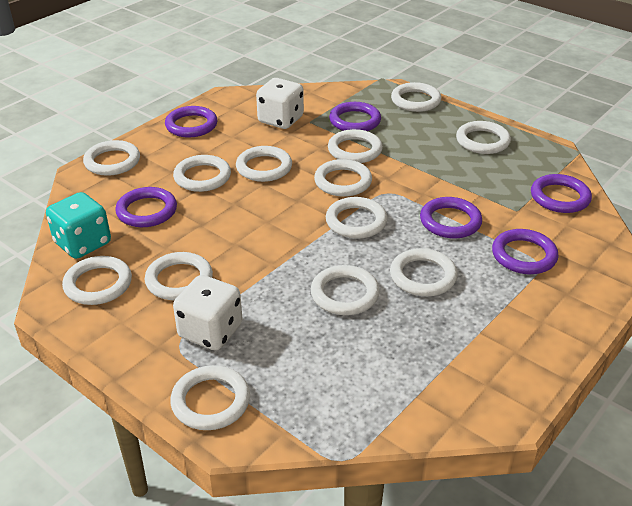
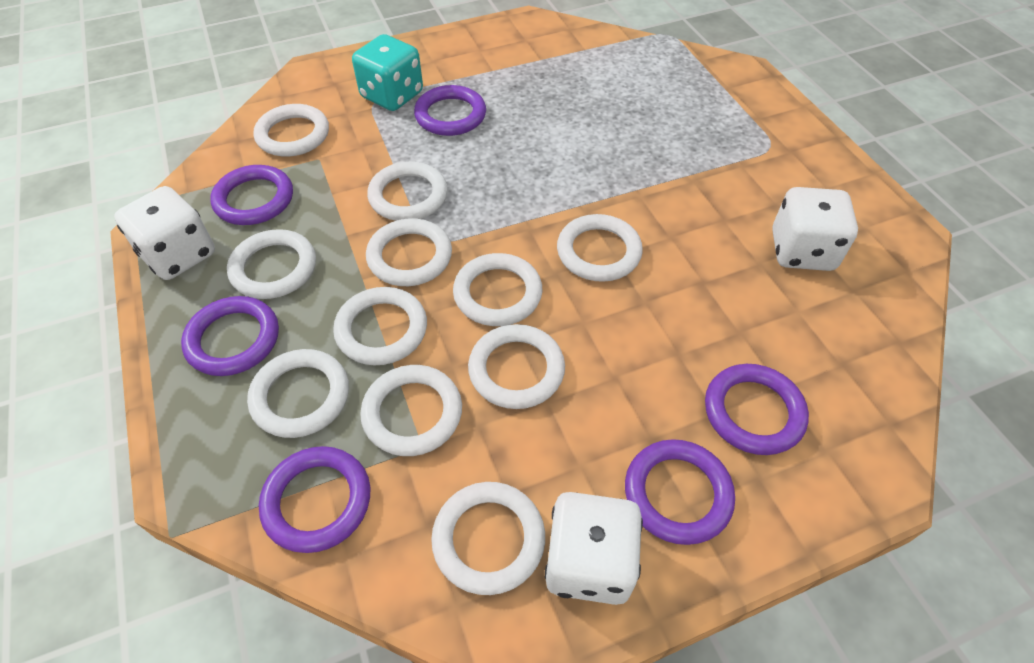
white dice: 2 -> 3
white ring: 13 -> 11

